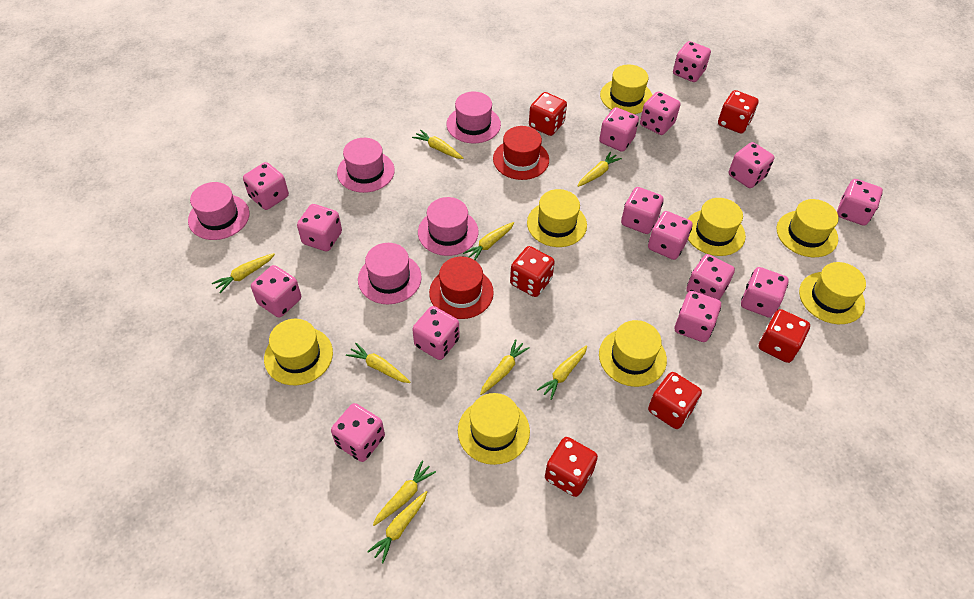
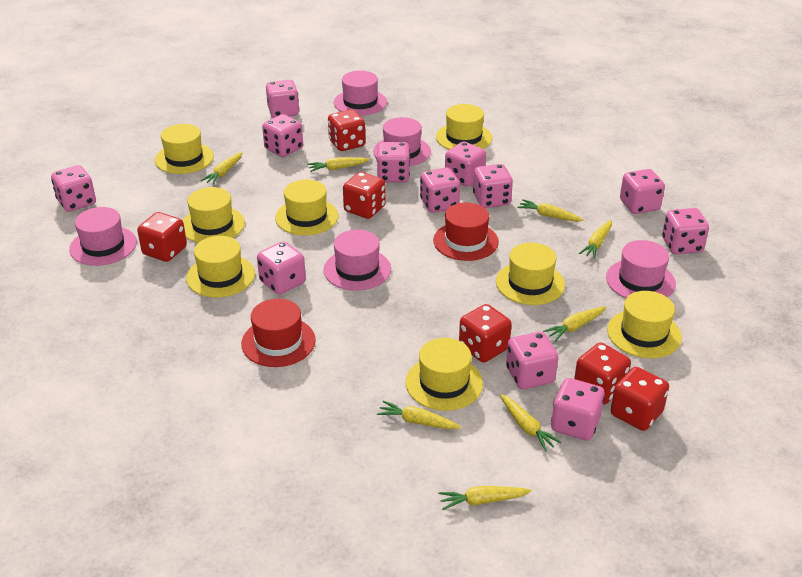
pink dice: 15 -> 12
yellow carrot: 9 -> 8

